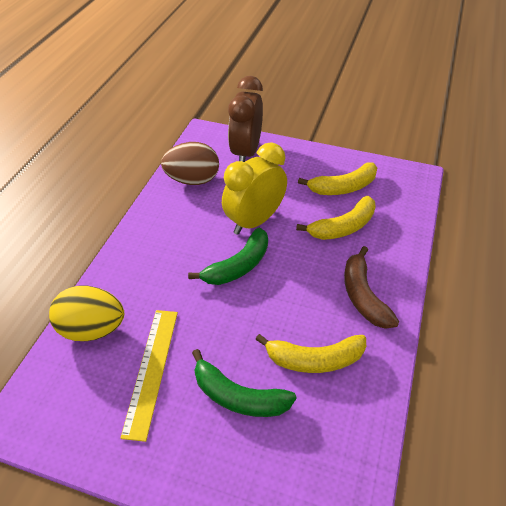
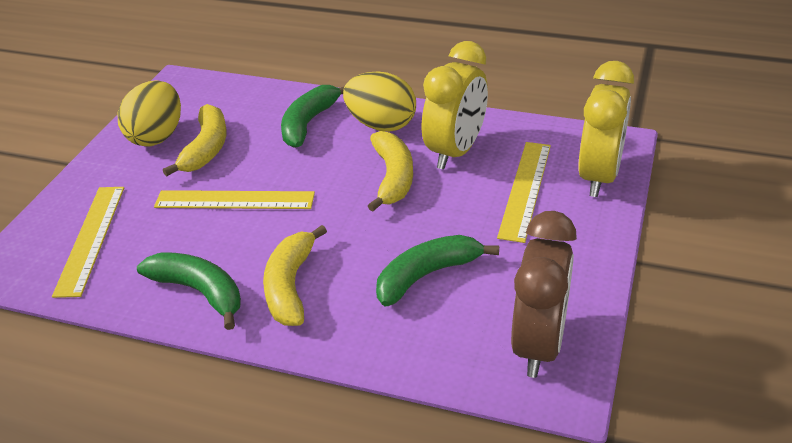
brown banana: 1 -> 0
brown egg: 1 -> 0
green banana: 2 -> 3
yellow clock: 1 -> 2
yellow egg: 1 -> 2
yellow ruler: 1 -> 3

